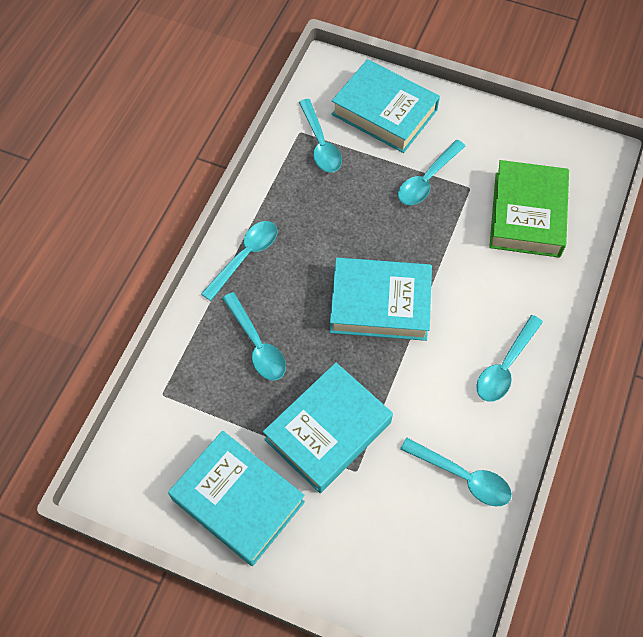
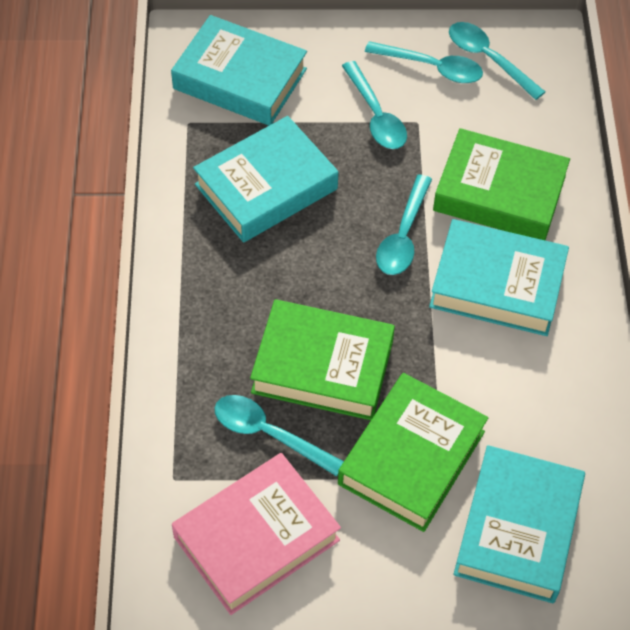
green book: 1 -> 3
pink book: 0 -> 1
turquoise spoon: 6 -> 5

